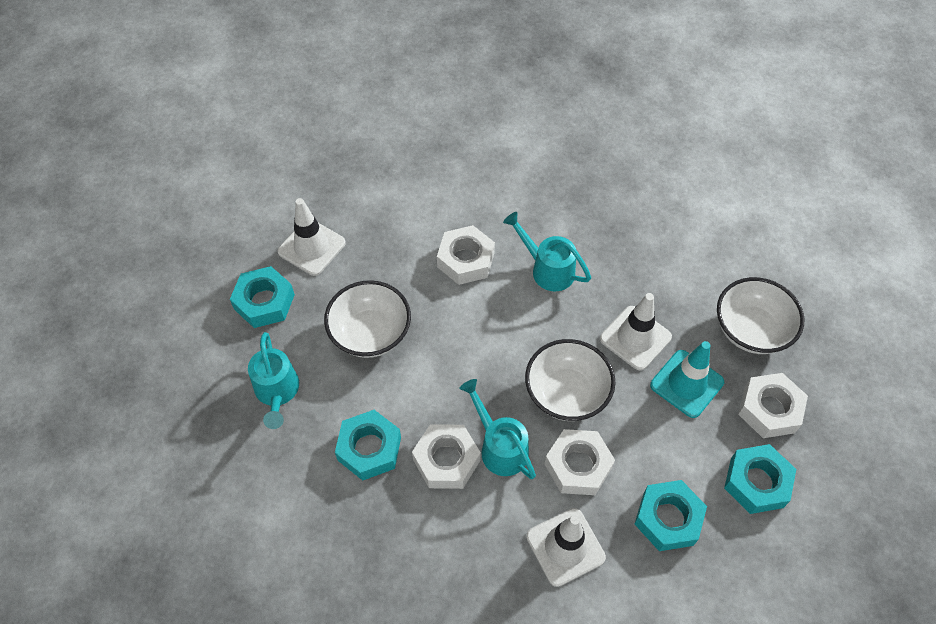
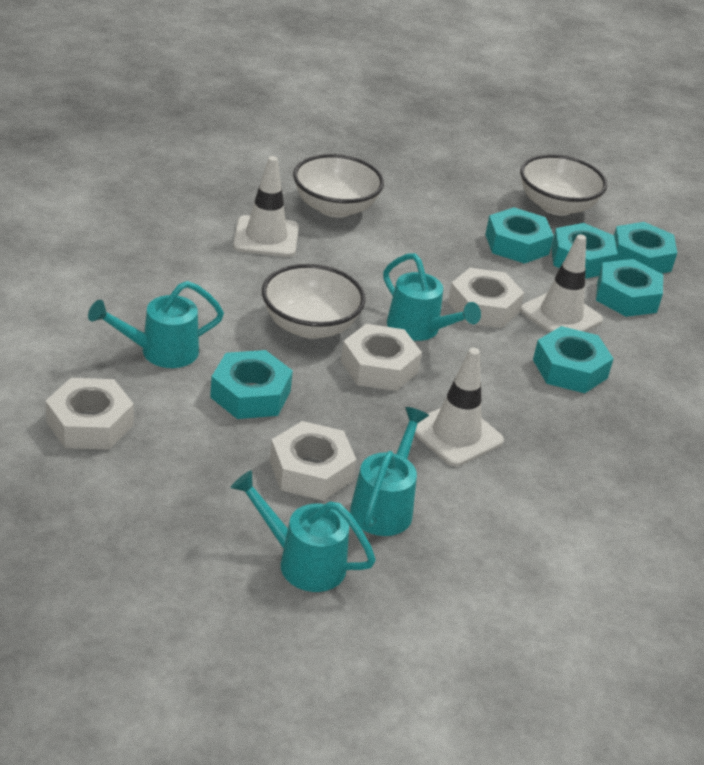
turquoise nut: 4 -> 6
turquoise traffic cone: 1 -> 0
turquoise watering can: 3 -> 4

